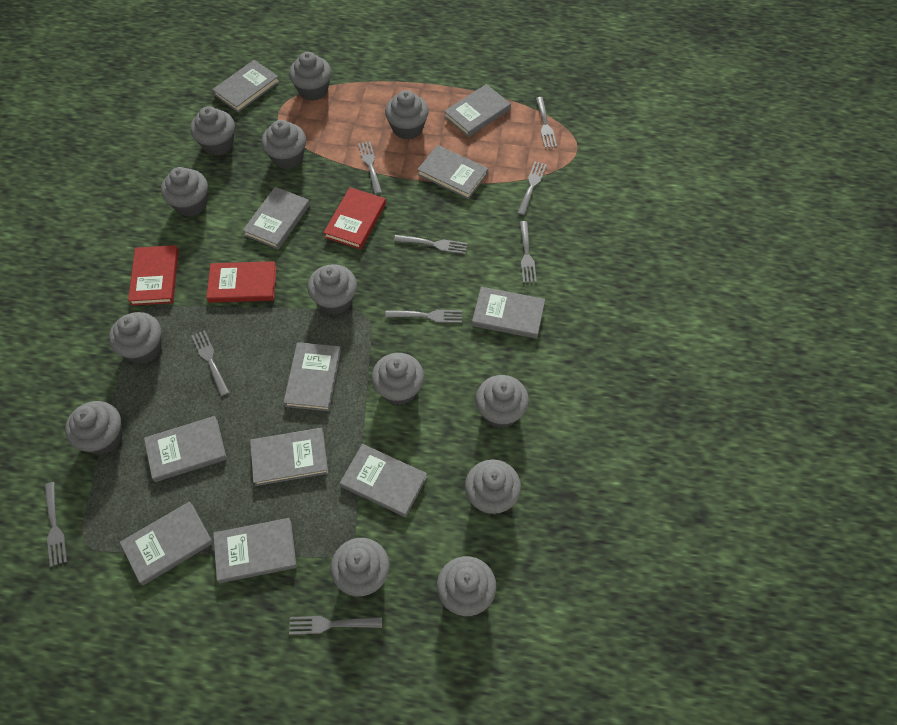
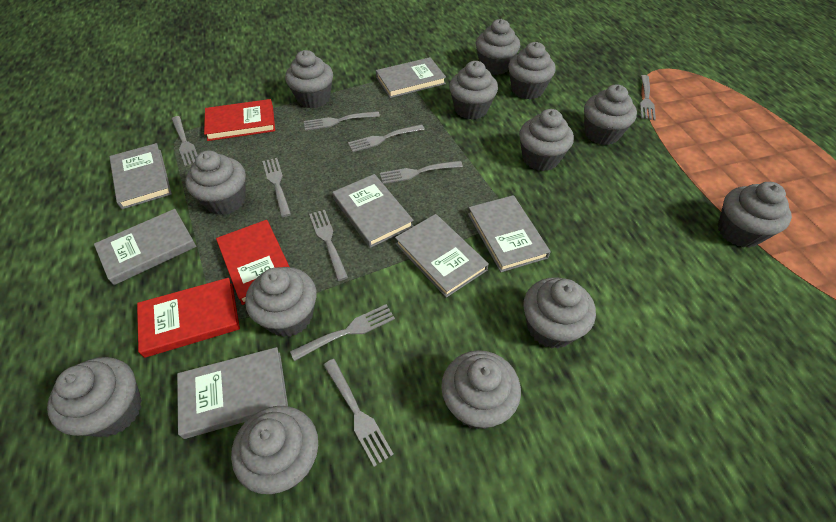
grey book: 11 -> 7

